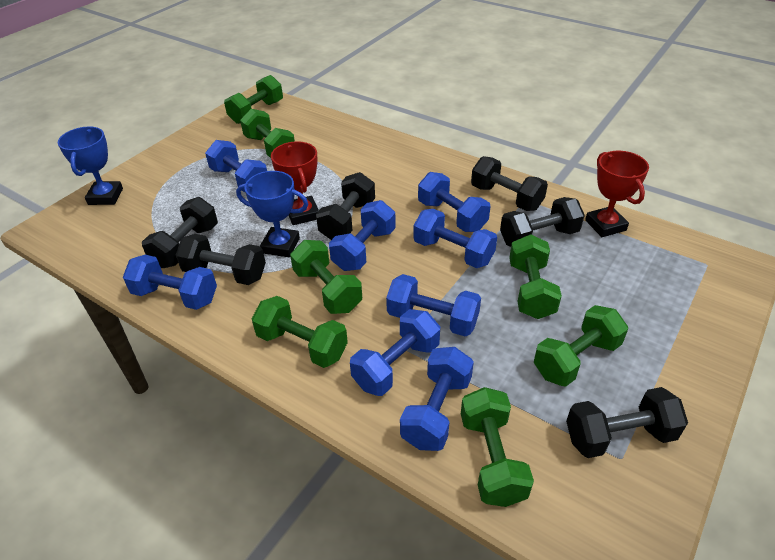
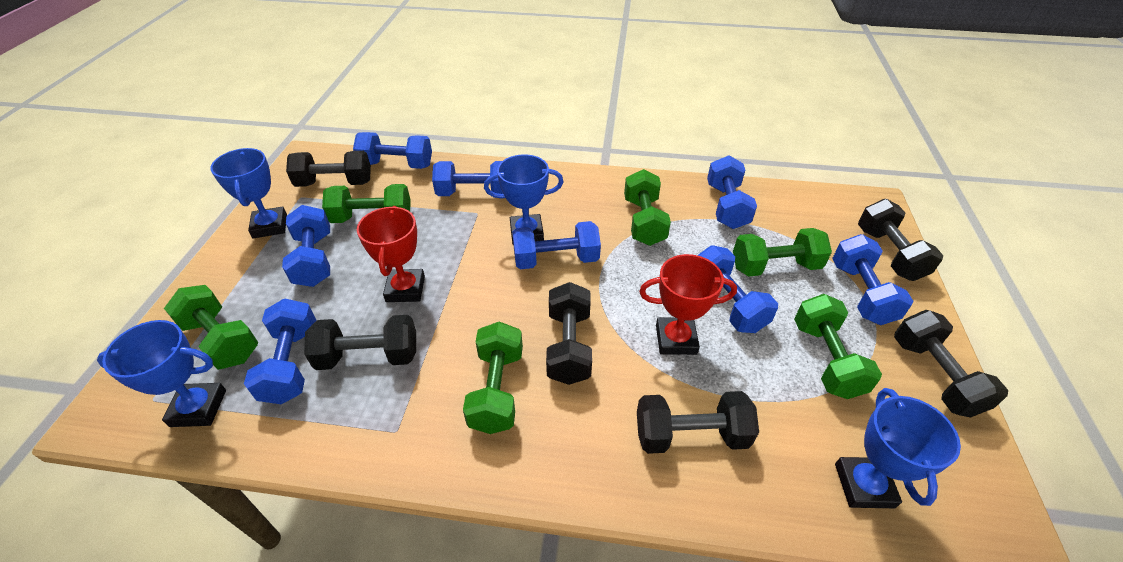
blue trophy: 2 -> 4
green dumbbell: 7 -> 6

